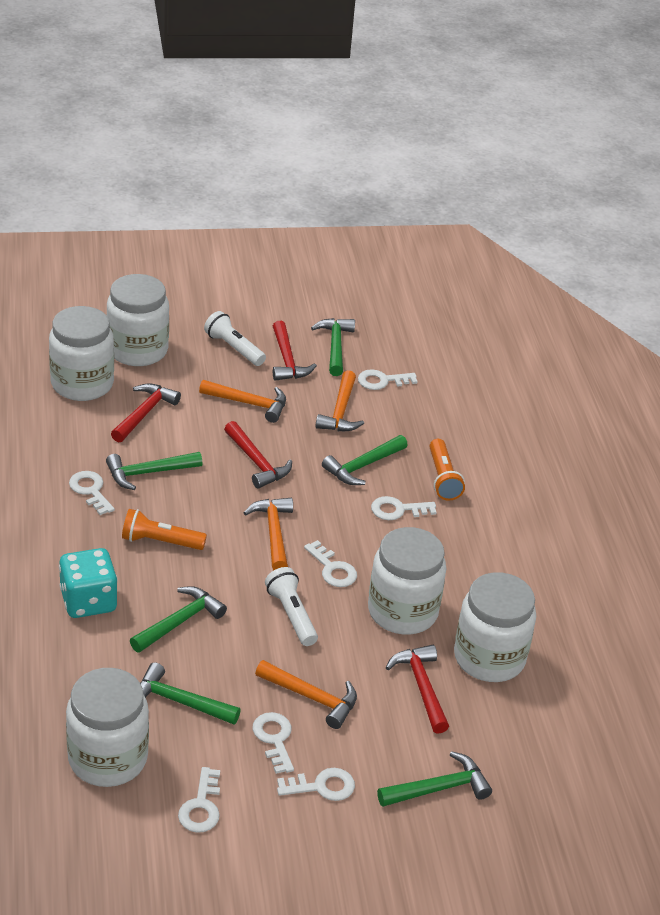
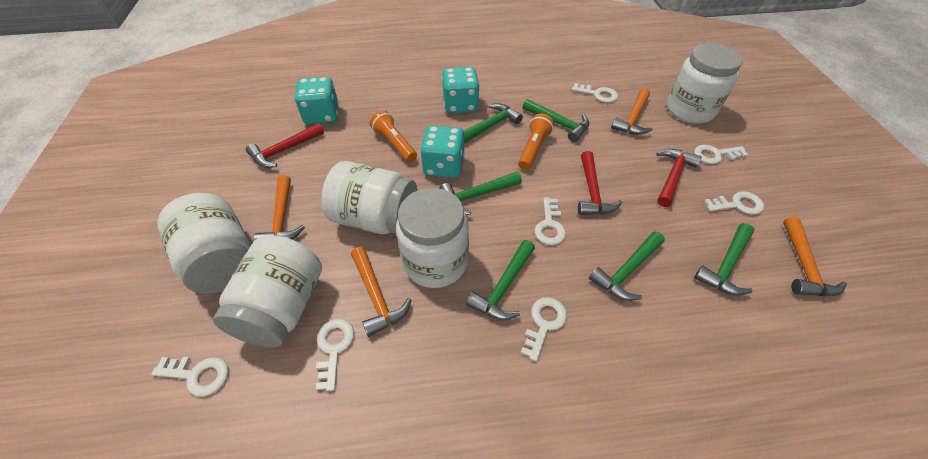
red hammer: 4 -> 3
turquoise dice: 1 -> 3
white flashlight: 2 -> 0

